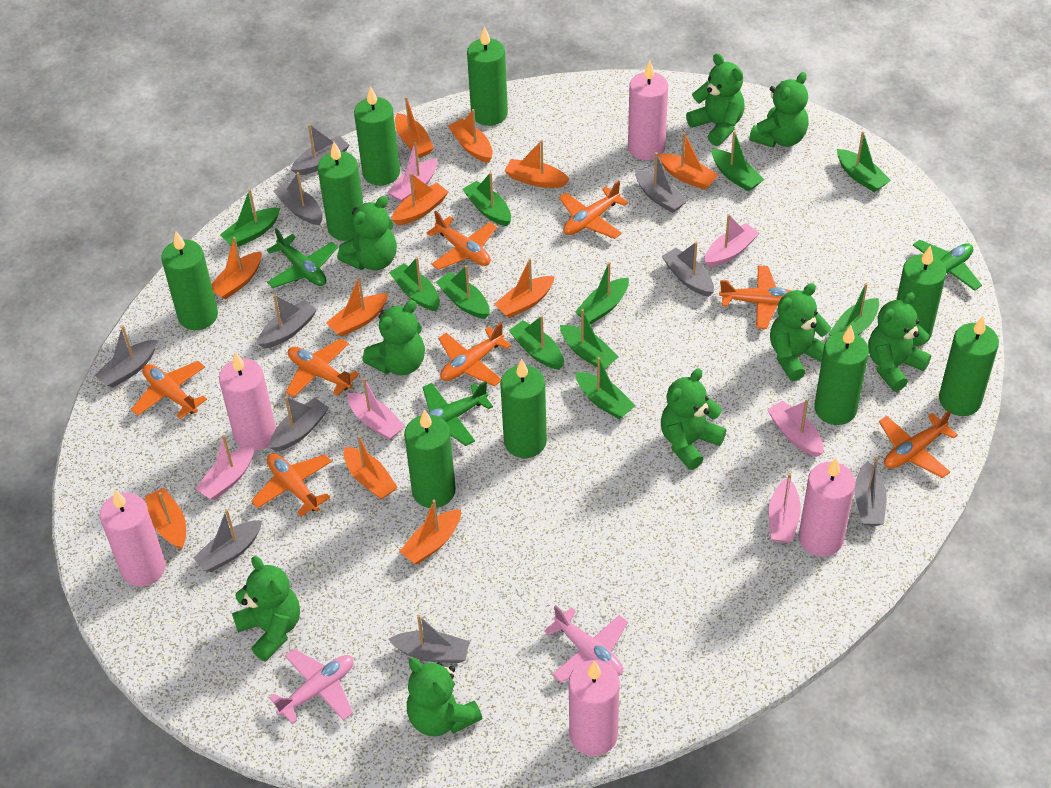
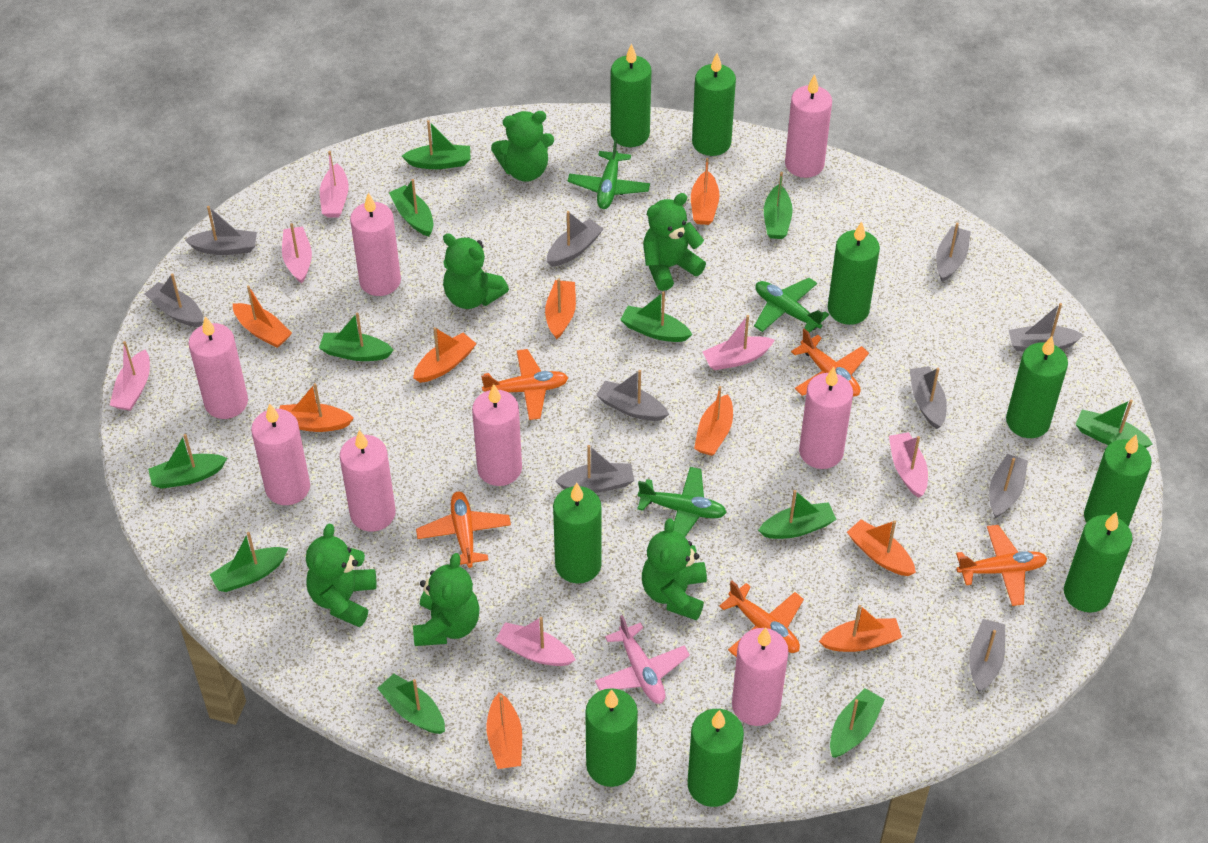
green teddy bear: 9 -> 6
orange boat: 11 -> 9
orange plane: 8 -> 5
pink candle: 5 -> 8
pink plane: 2 -> 1

